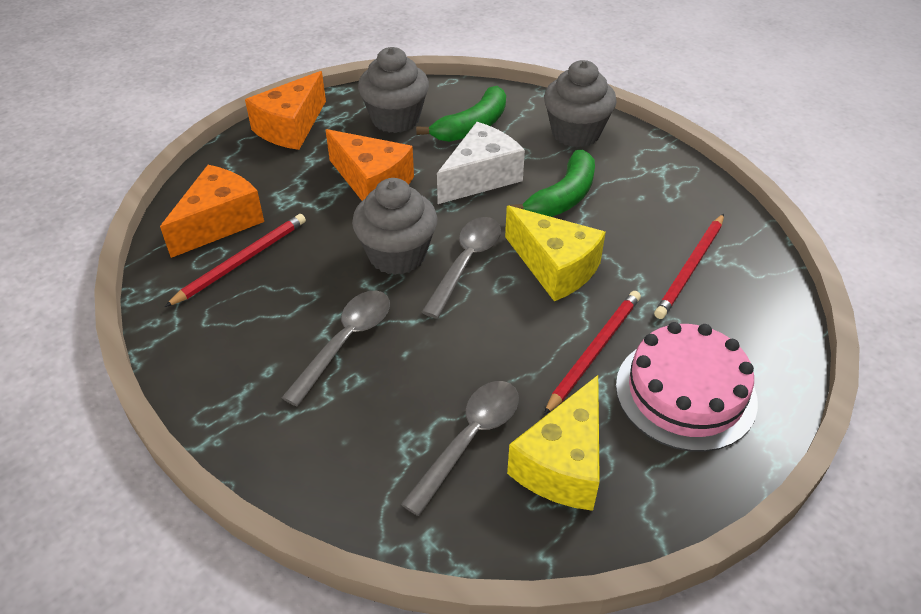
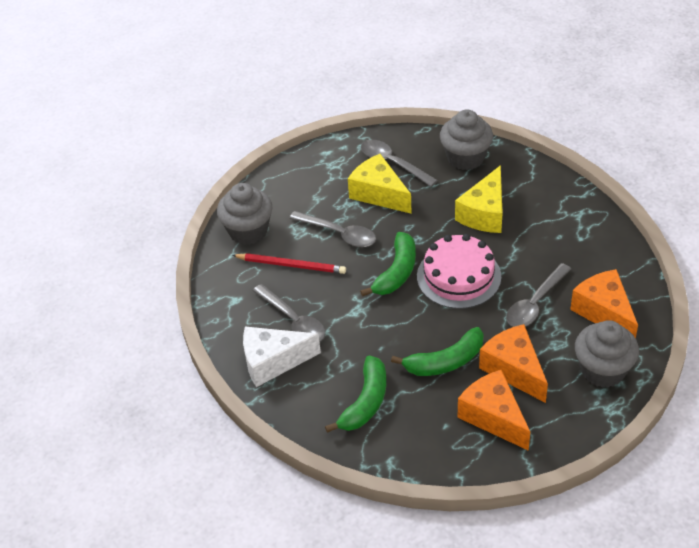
green banana: 2 -> 3
grey spoon: 3 -> 4
red pencil: 3 -> 1

